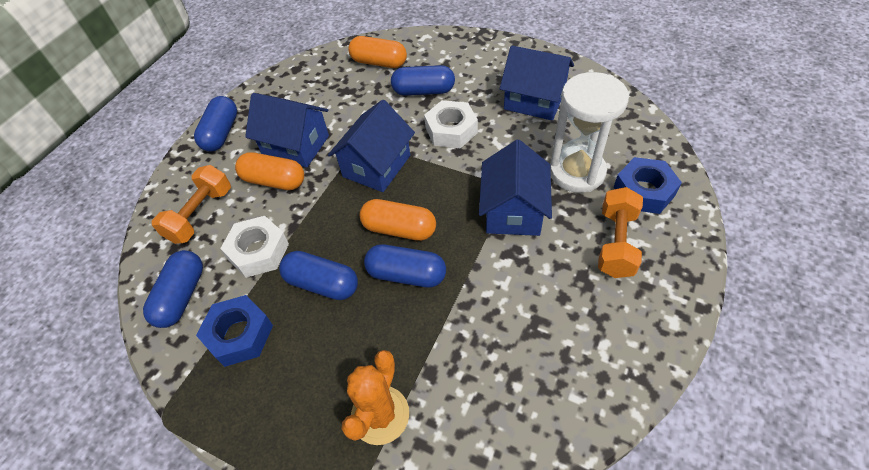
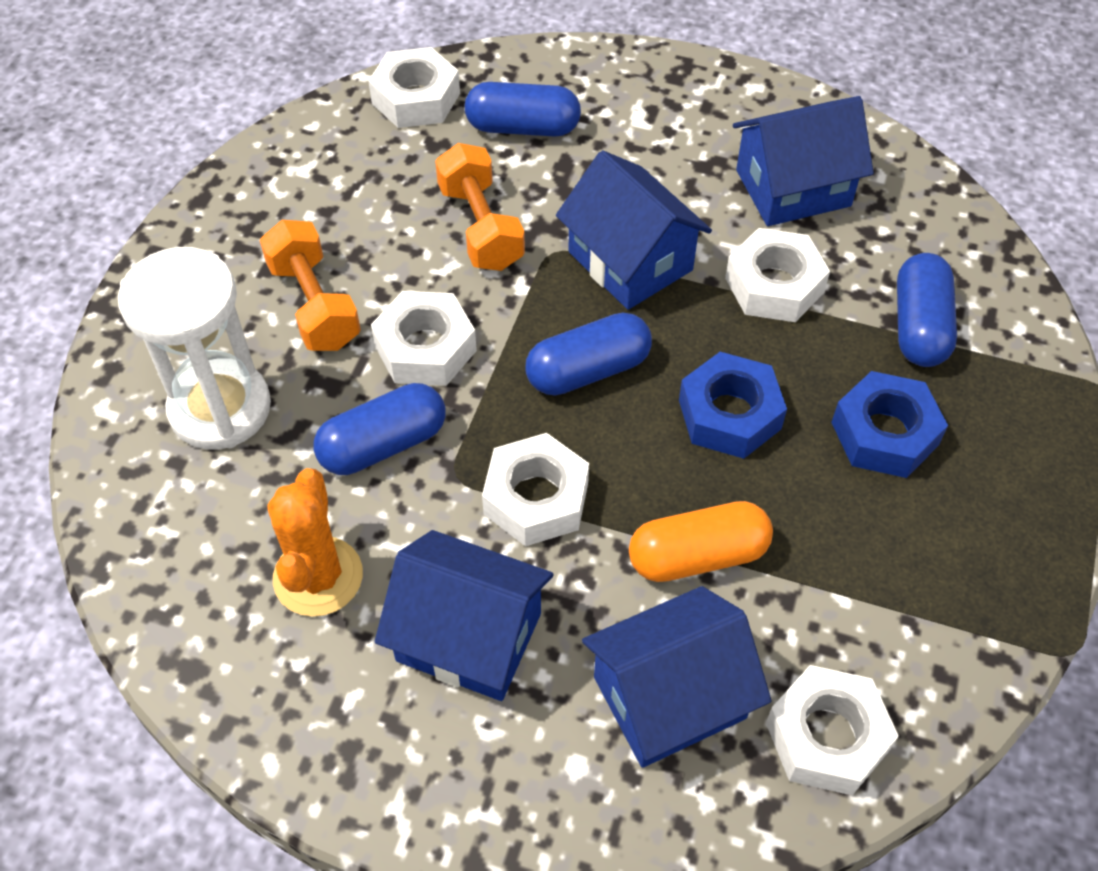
blue capsule: 5 -> 4
orange capsule: 3 -> 1
white nut: 2 -> 5

